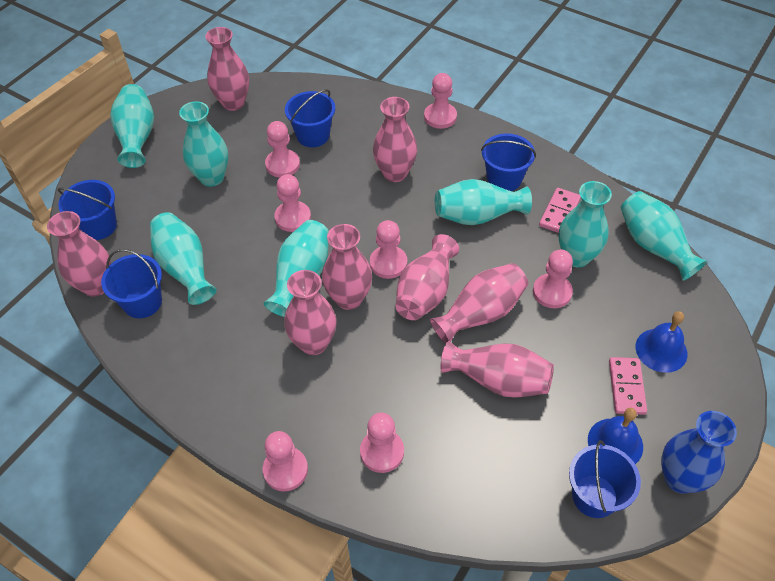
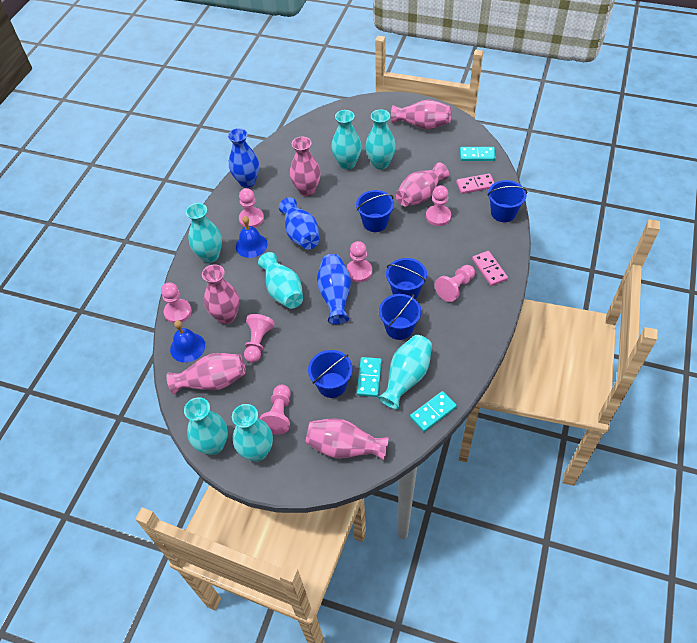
blue vase: 1 -> 3
pink vase: 8 -> 6
turquoise domino: 0 -> 3

